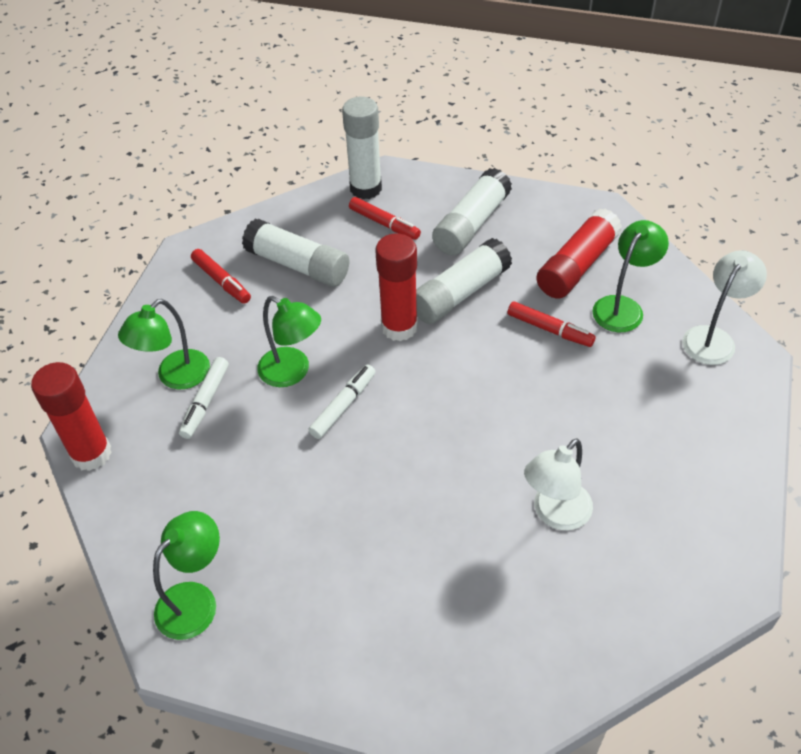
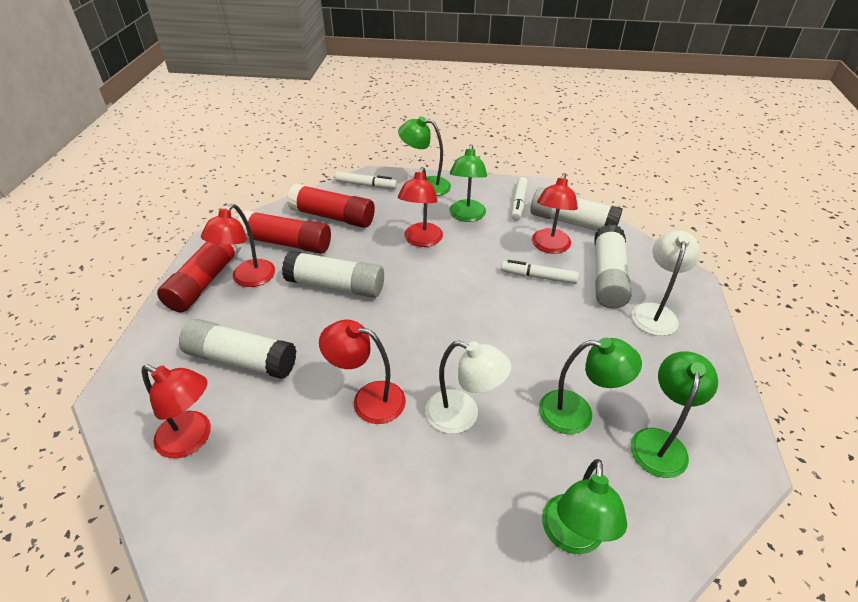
green lamp: 4 -> 5
red lamp: 0 -> 5
red marker: 3 -> 0
white marker: 2 -> 3

